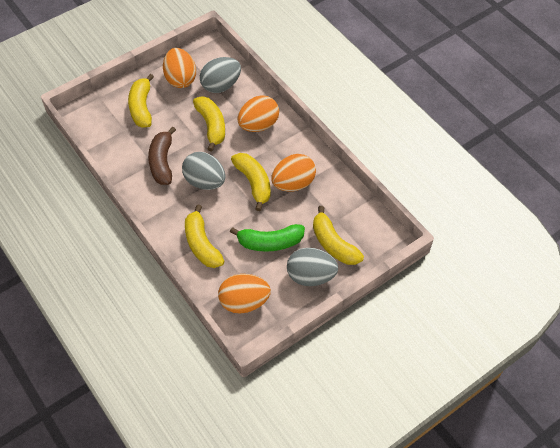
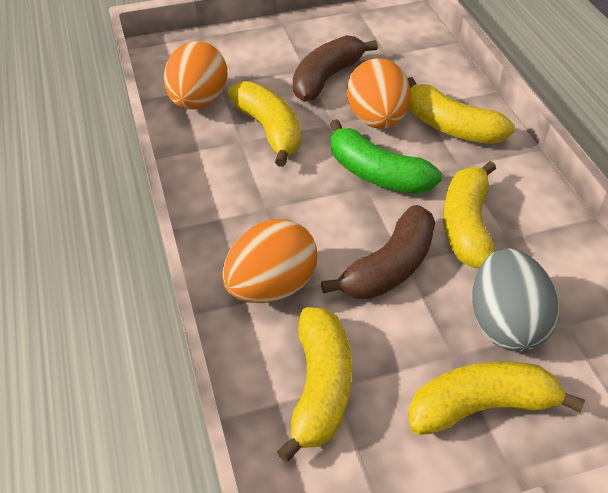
brown banana: 1 -> 2
grey egg: 3 -> 1
orange egg: 4 -> 3

